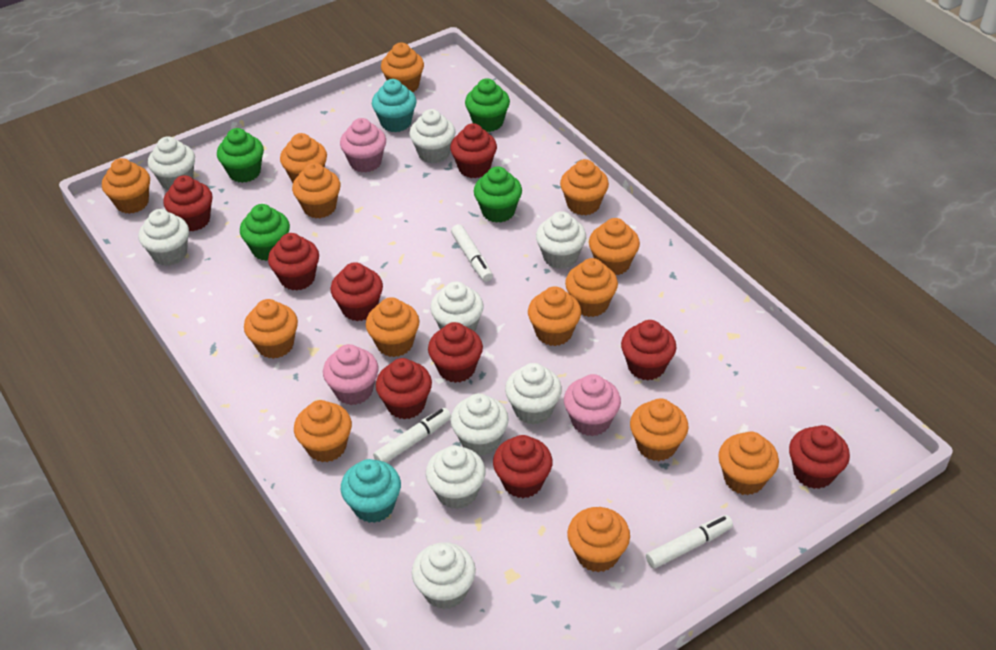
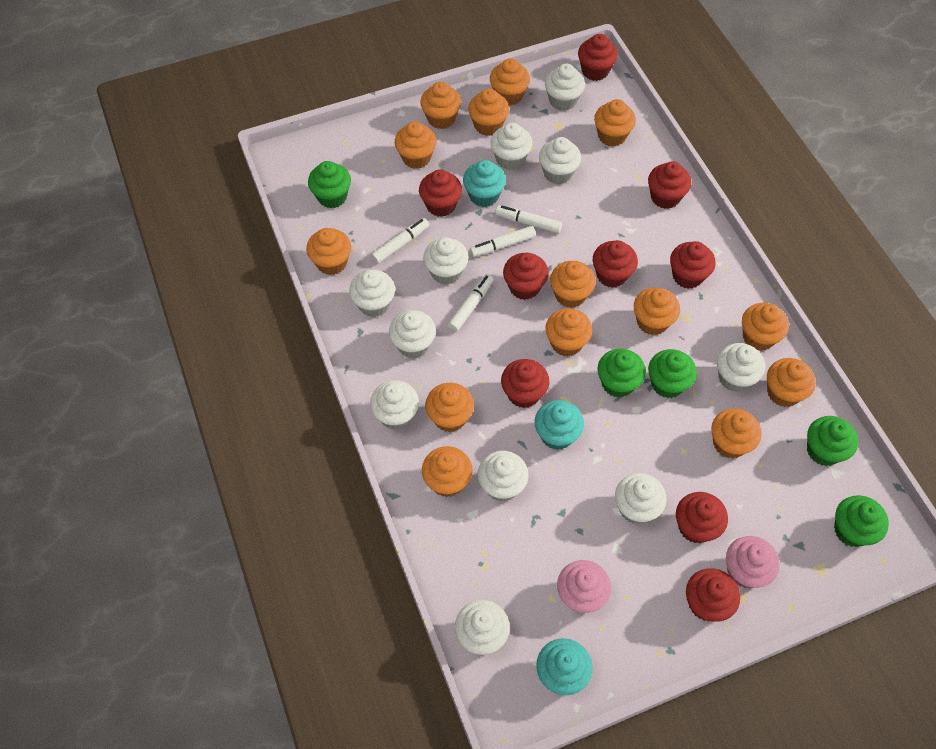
green cupcake: 4 -> 5
pink cupcake: 3 -> 2
turquoise cupcake: 2 -> 3
white cupcake: 9 -> 11
white marker: 3 -> 4

